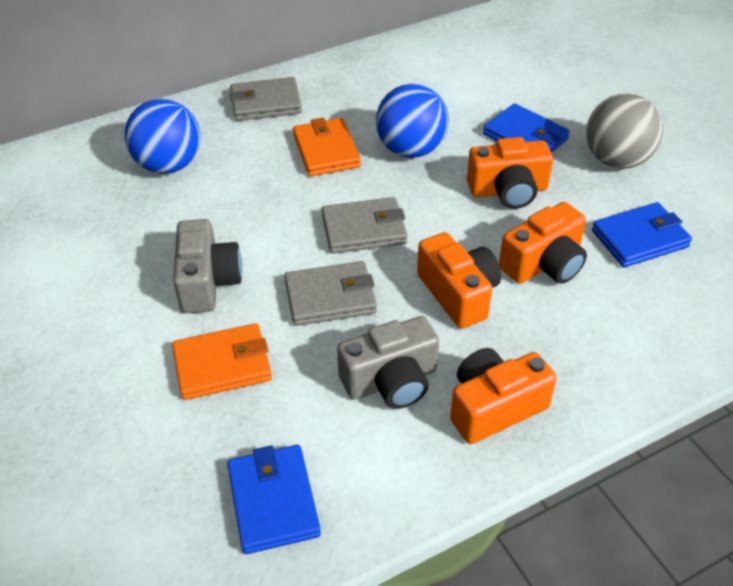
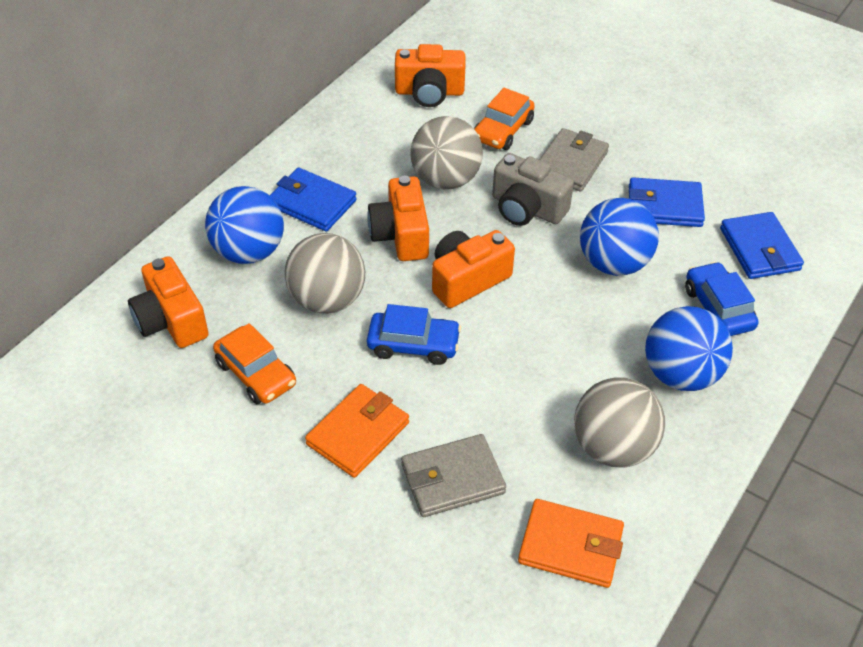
blue ball: 2 -> 3
blue car: 0 -> 2
grey ball: 1 -> 3
grey camera: 2 -> 1
grey wallet: 3 -> 2
orange car: 0 -> 2

